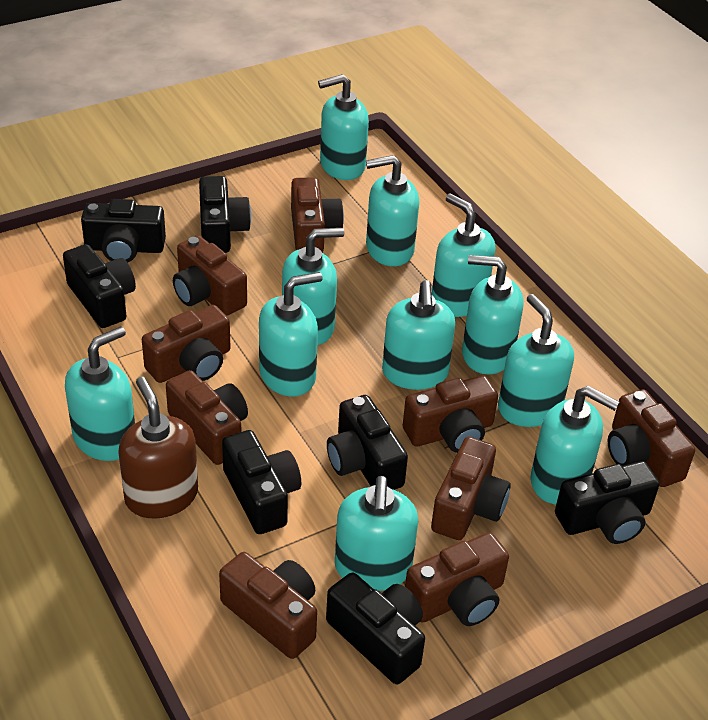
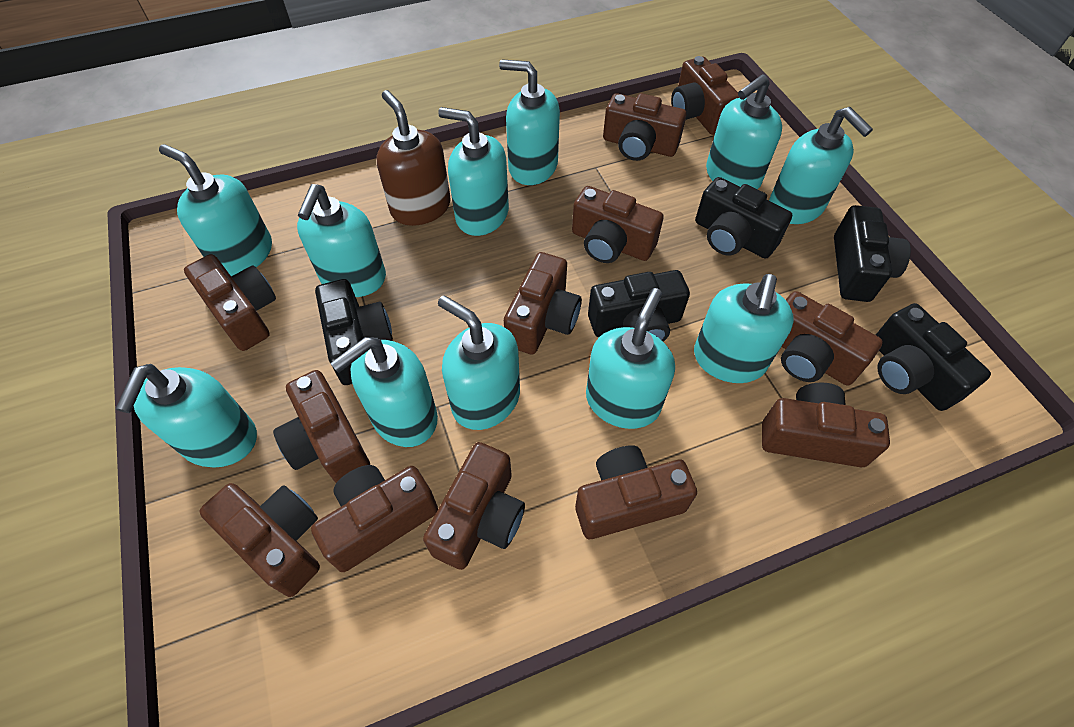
black camera: 7 -> 5
brown camera: 9 -> 12

